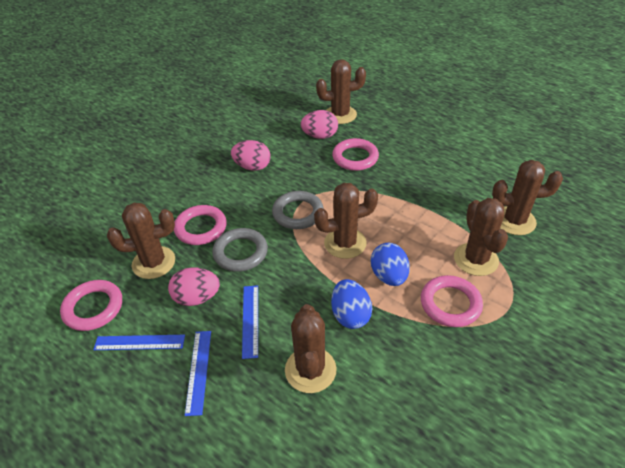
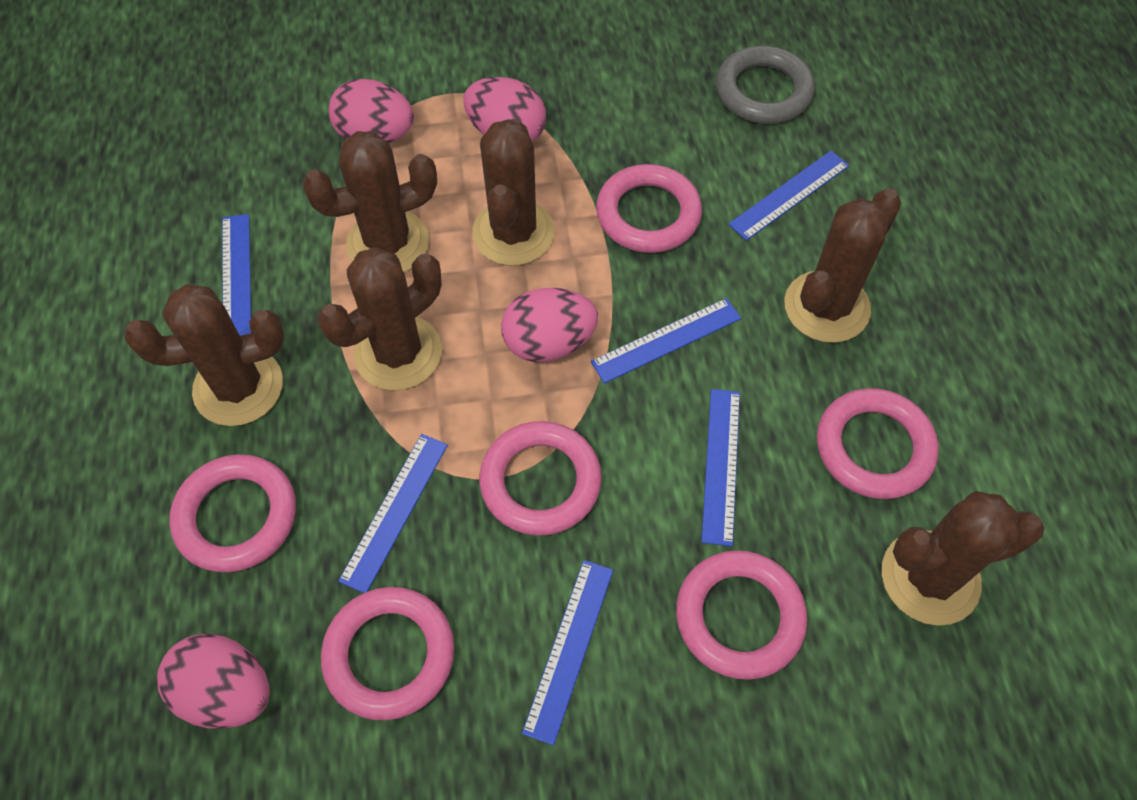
blue egg: 2 -> 0
blue ruler: 3 -> 6
grey ring: 2 -> 1
pink egg: 3 -> 4
pink ring: 4 -> 6

